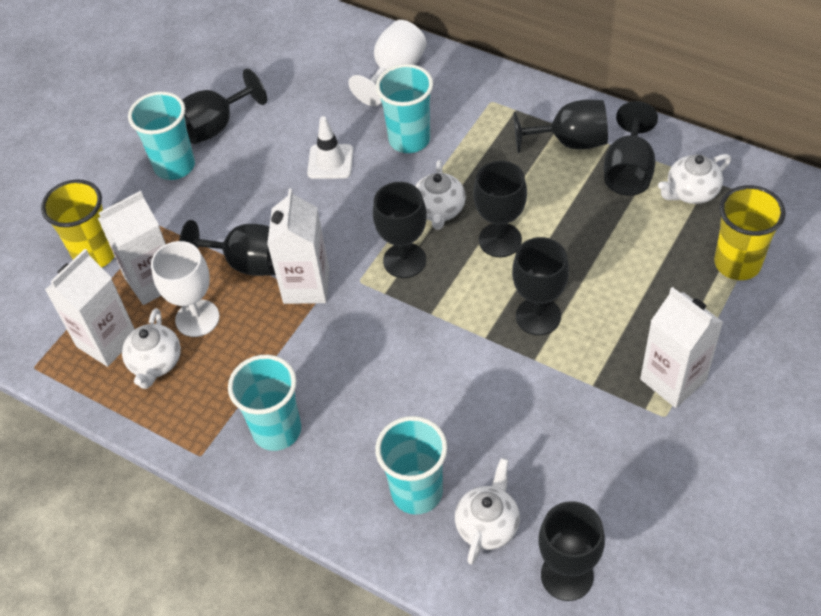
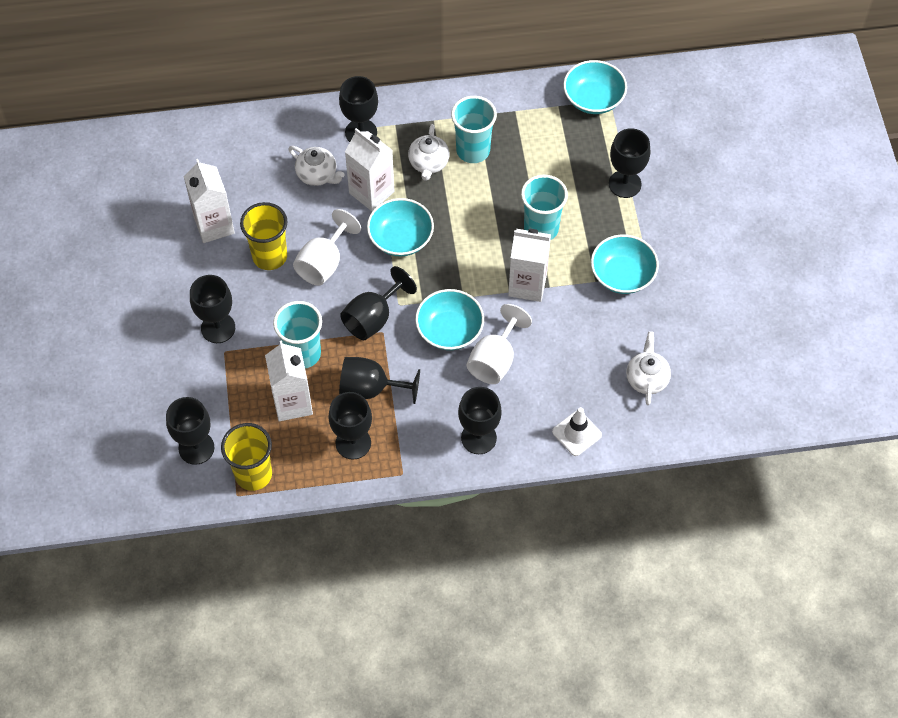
turquoise bowl: 0 -> 4
turquoise cup: 4 -> 3
white teapot: 4 -> 3

